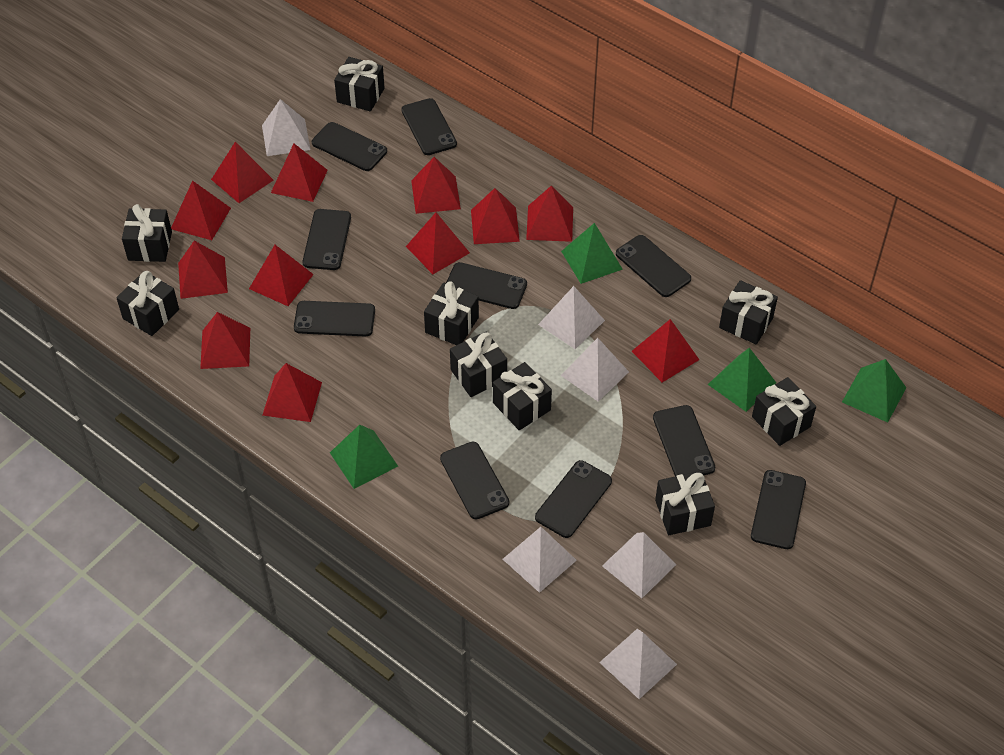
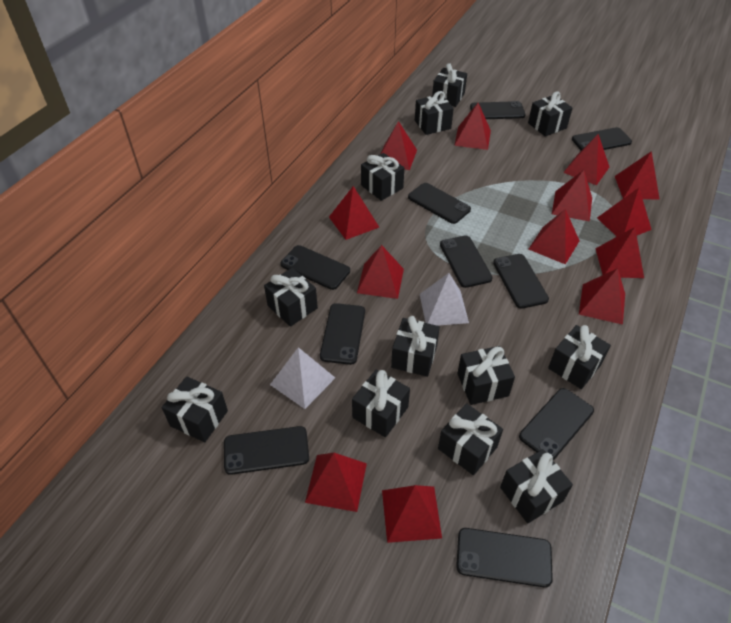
black gift: 9 -> 12
green pyramid: 4 -> 0
red pyramid: 12 -> 13
white pyramid: 6 -> 2

